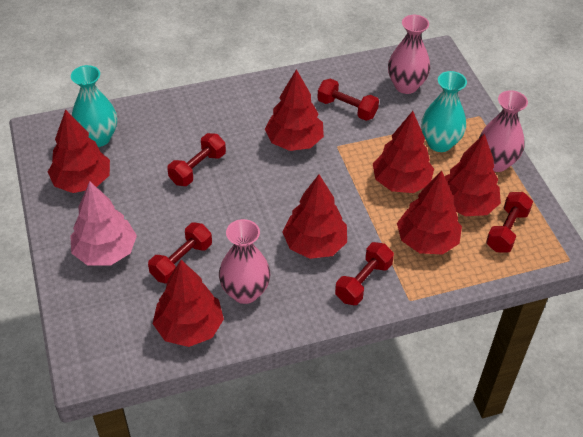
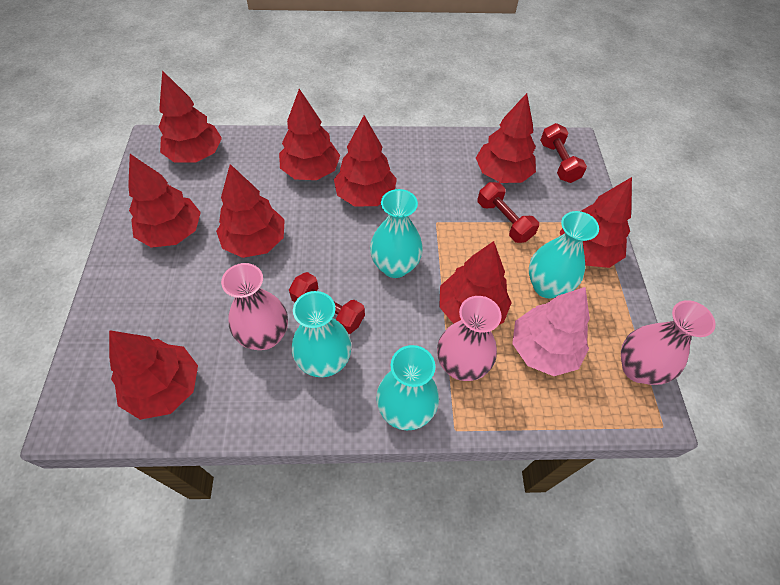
red dumbbell: 5 -> 3
red tree: 7 -> 9
turquoise vase: 2 -> 4

